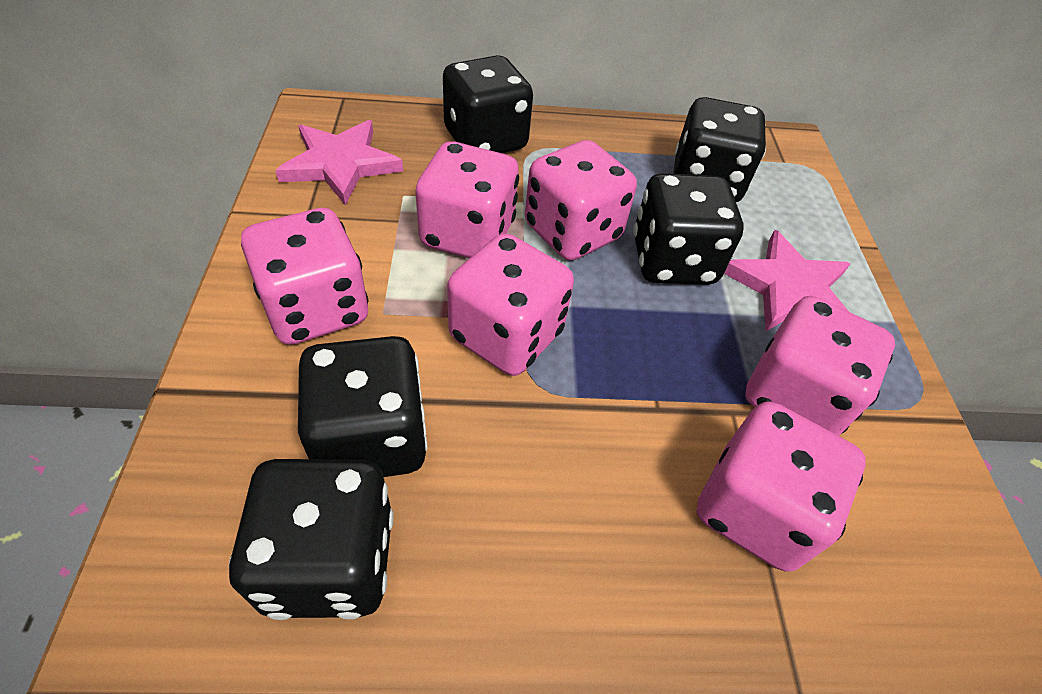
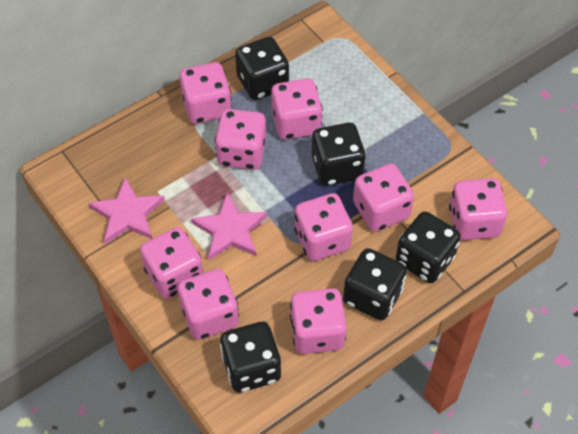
pink dice: 6 -> 9

